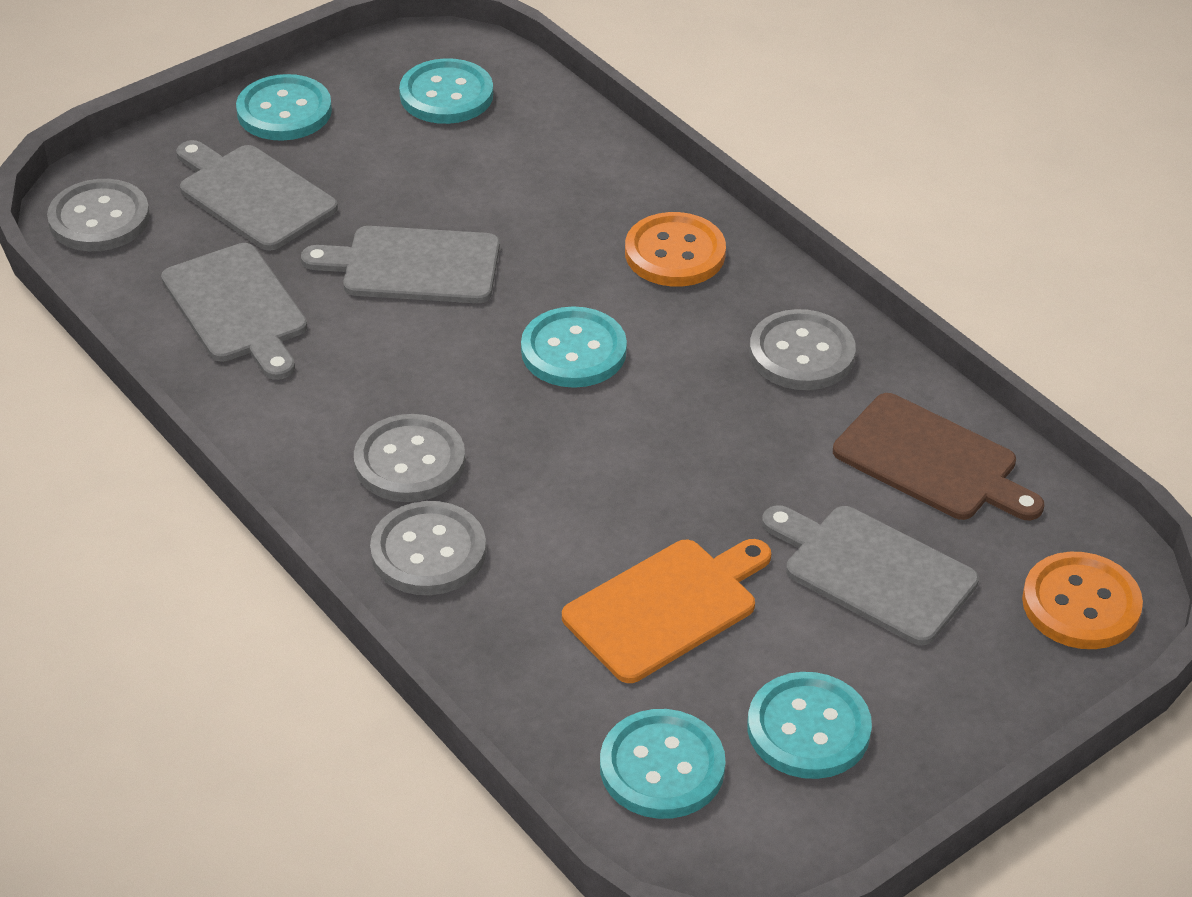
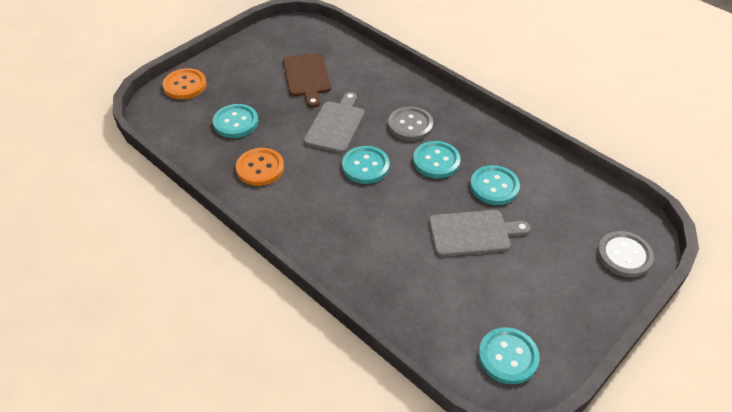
grey button: 4 -> 2
grey cutting board: 4 -> 2
orange cutting board: 1 -> 0

